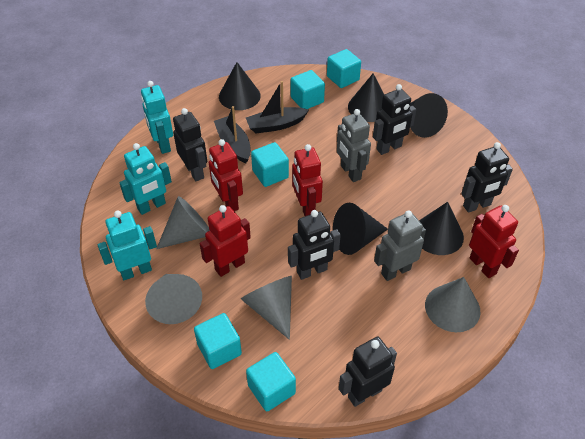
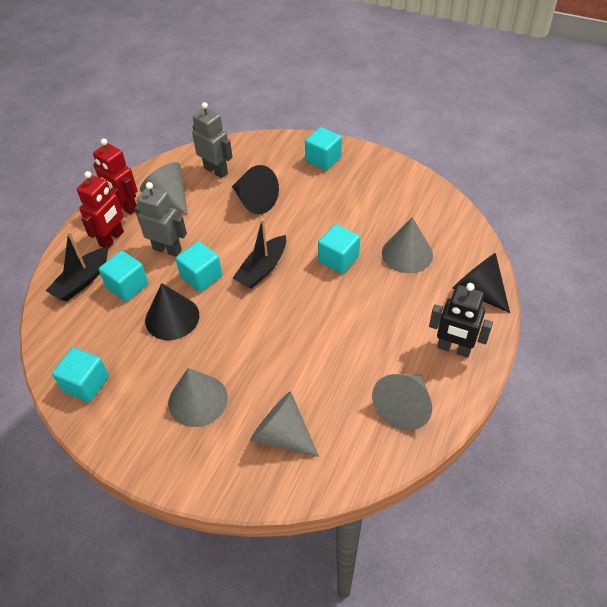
black cone: 5 -> 3
black robot: 5 -> 1
grey cone: 4 -> 5
red robot: 4 -> 2
turquoise robot: 3 -> 0

